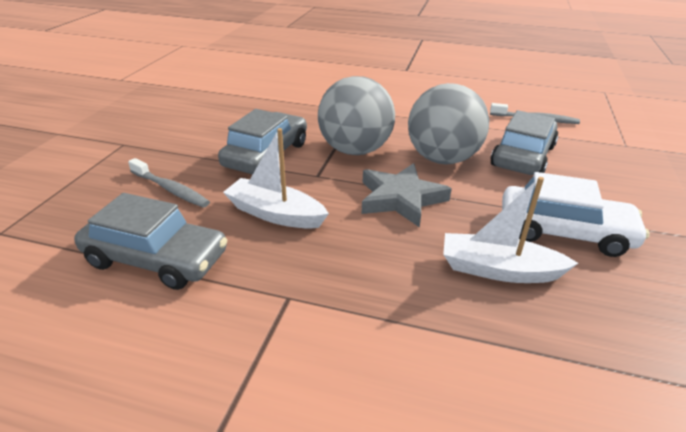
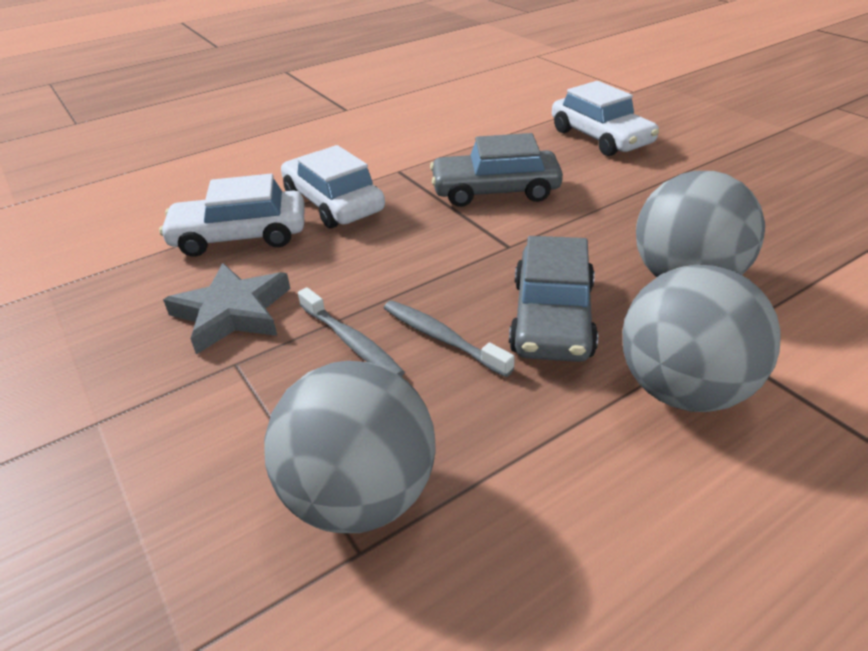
grey ball: 2 -> 3
grey car: 3 -> 2
white boat: 2 -> 0
white car: 1 -> 3

